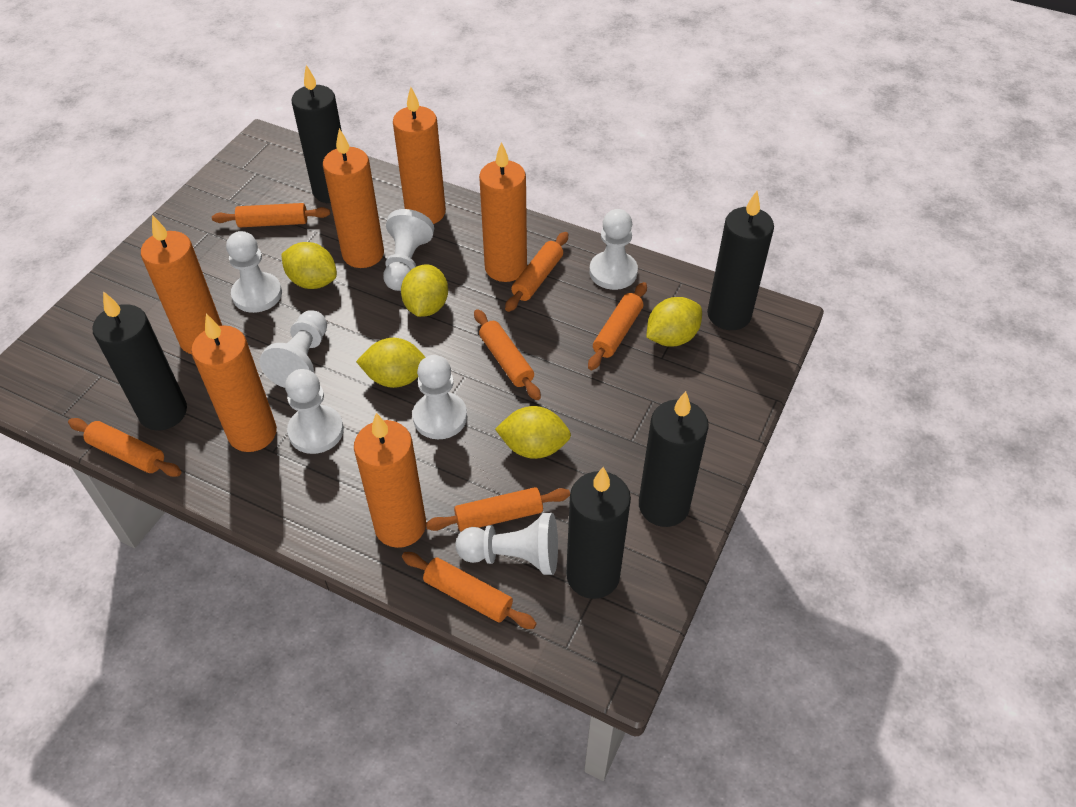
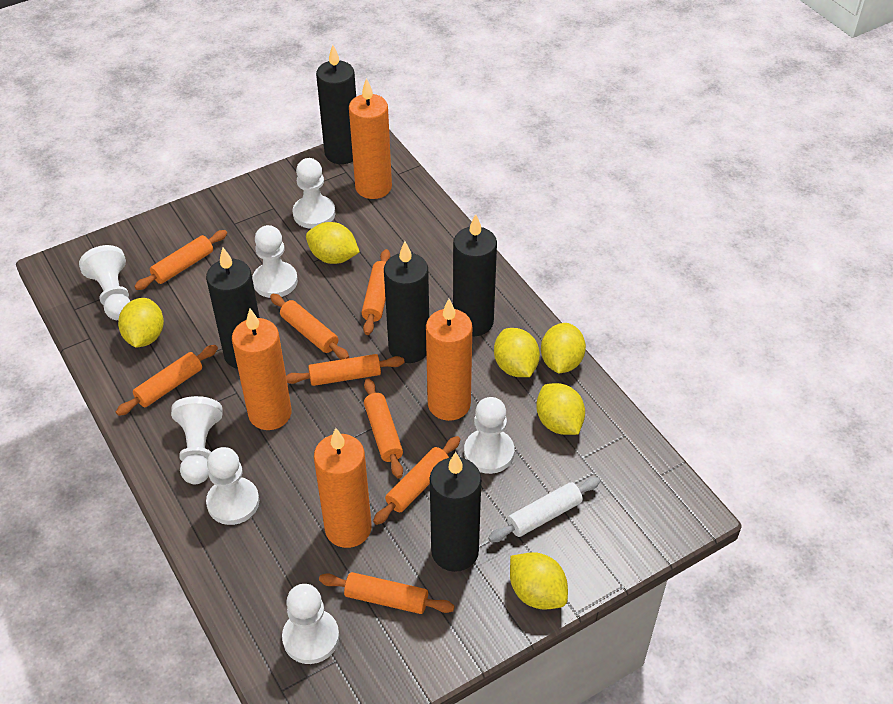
orange candle: 6 -> 4
orange rolling pin: 7 -> 8
white rolling pin: 0 -> 1
yellow lemon: 5 -> 6

